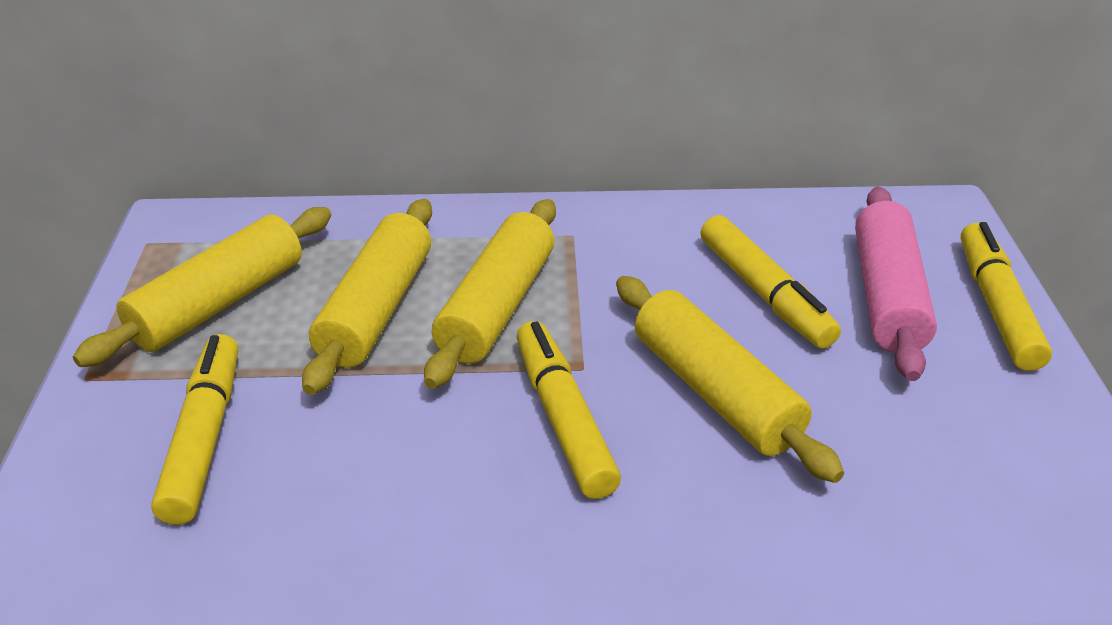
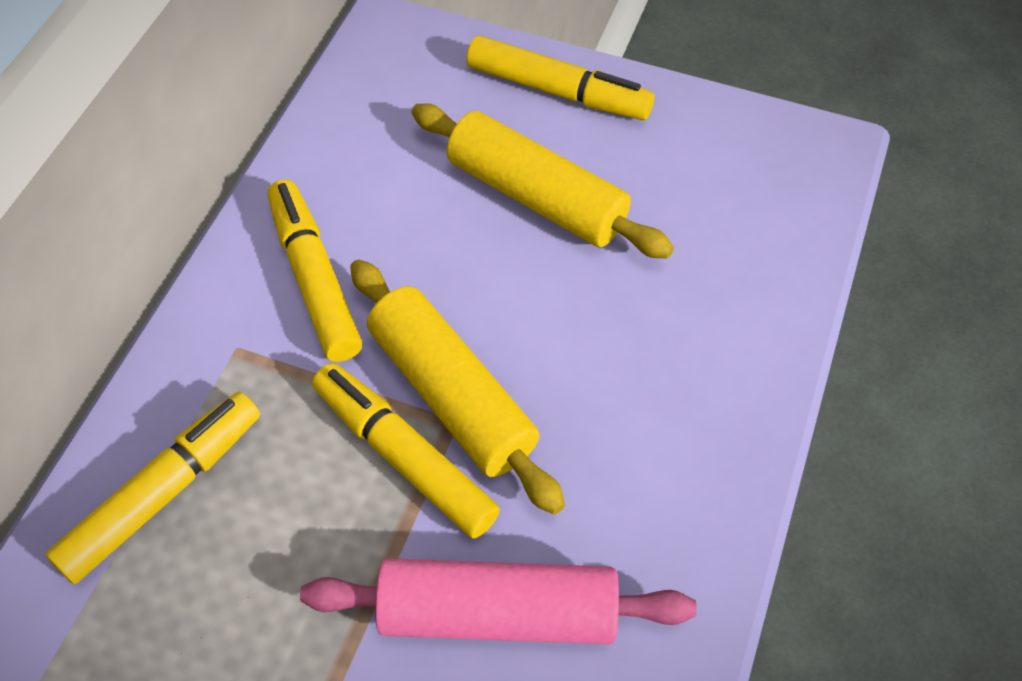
yellow rolling pin: 4 -> 2

